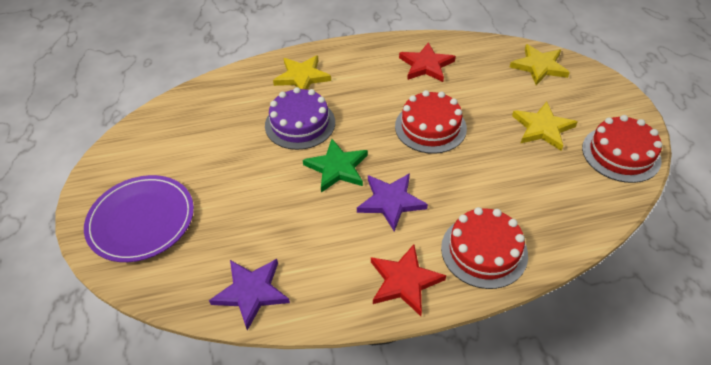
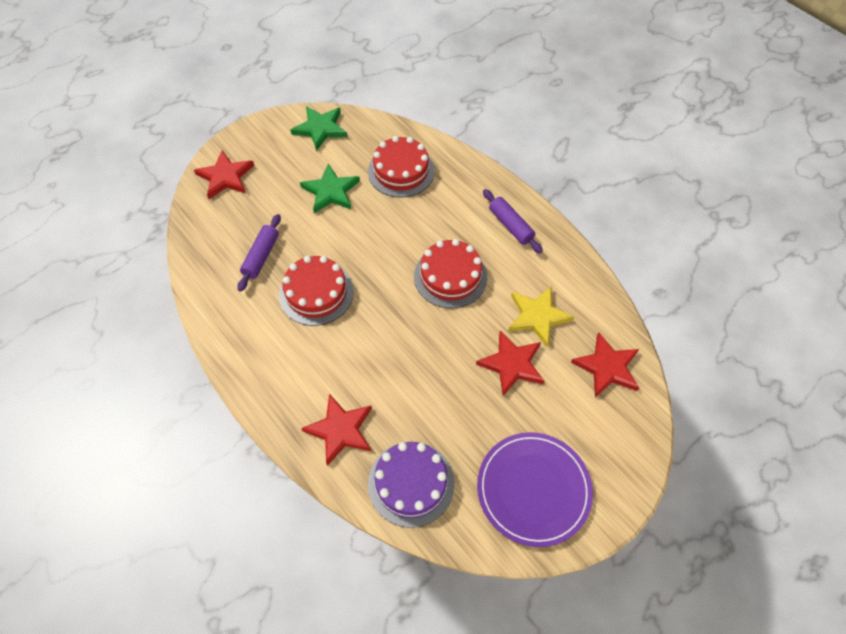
green star: 1 -> 2
purple rolling pin: 0 -> 2
purple star: 2 -> 0
red star: 2 -> 4
yellow star: 3 -> 1

